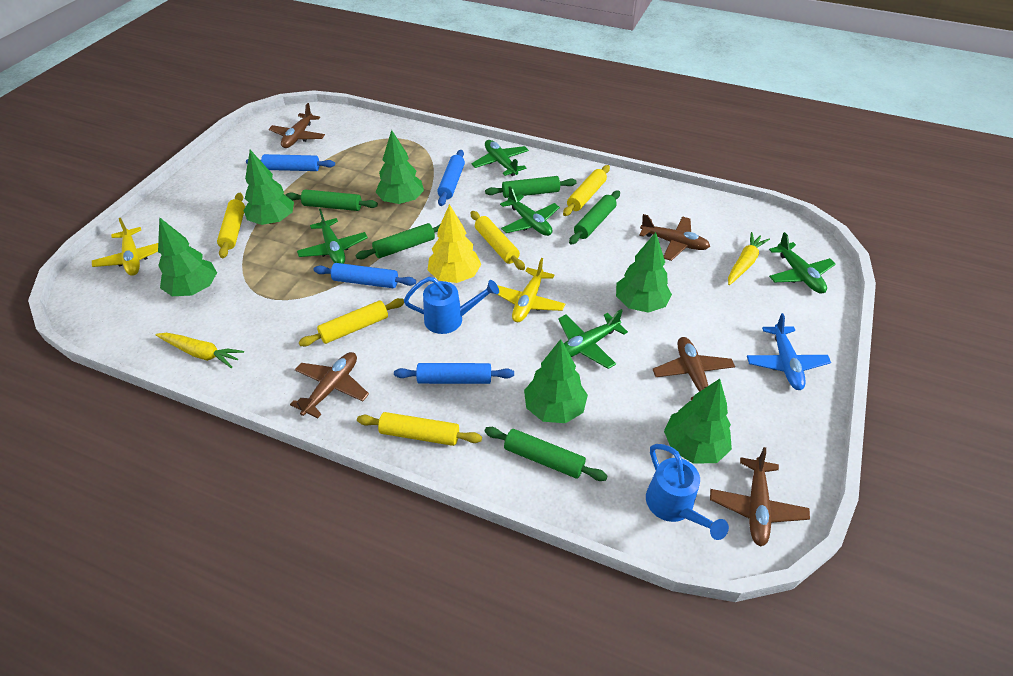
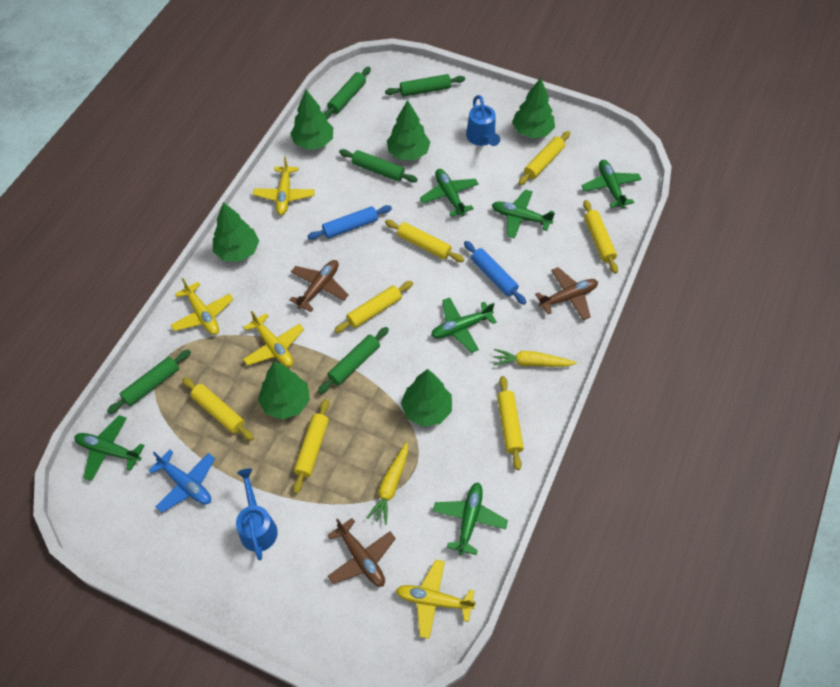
blue rolling pin: 4 -> 2
brown plane: 5 -> 3
green plane: 5 -> 6
yellow plane: 2 -> 4
yellow rolling pin: 5 -> 7
yellow tree: 1 -> 0

